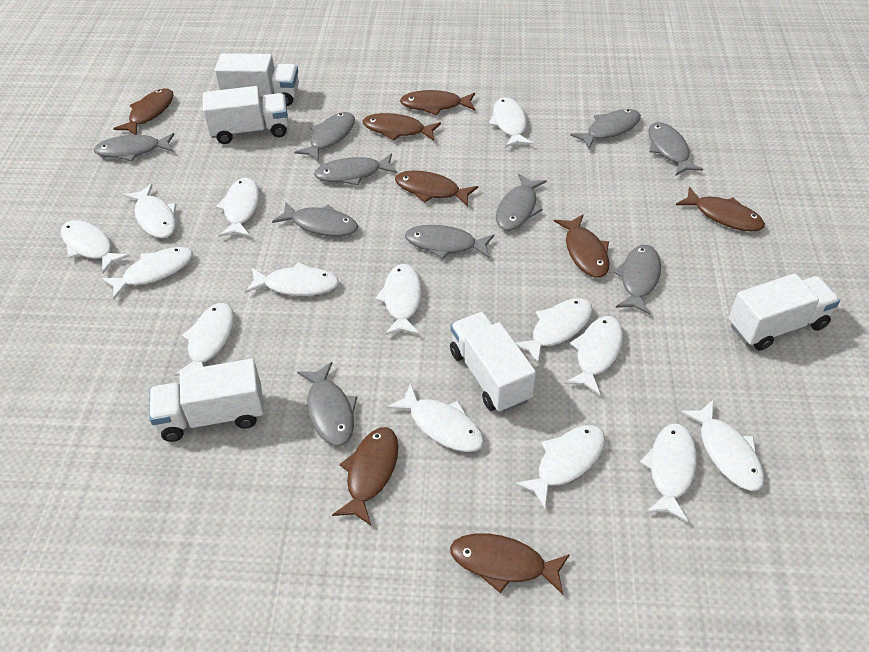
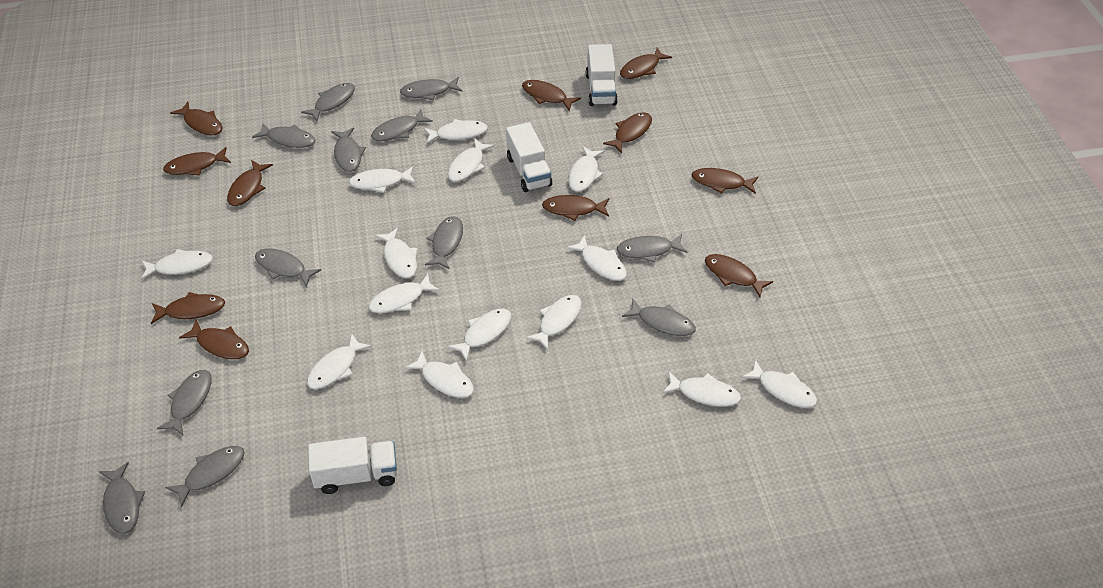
brown fish: 8 -> 11
grey fish: 10 -> 12
white truck: 5 -> 3

